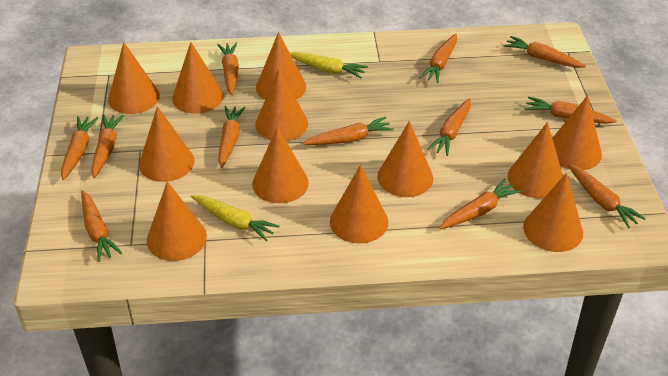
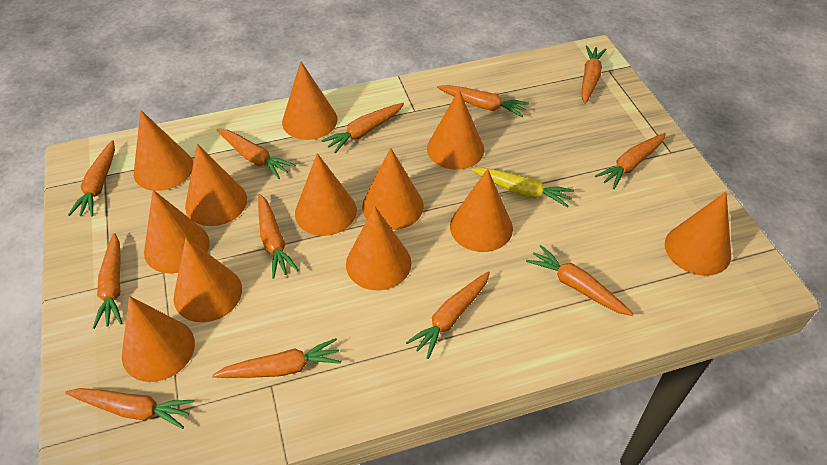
yellow carrot: 2 -> 1

